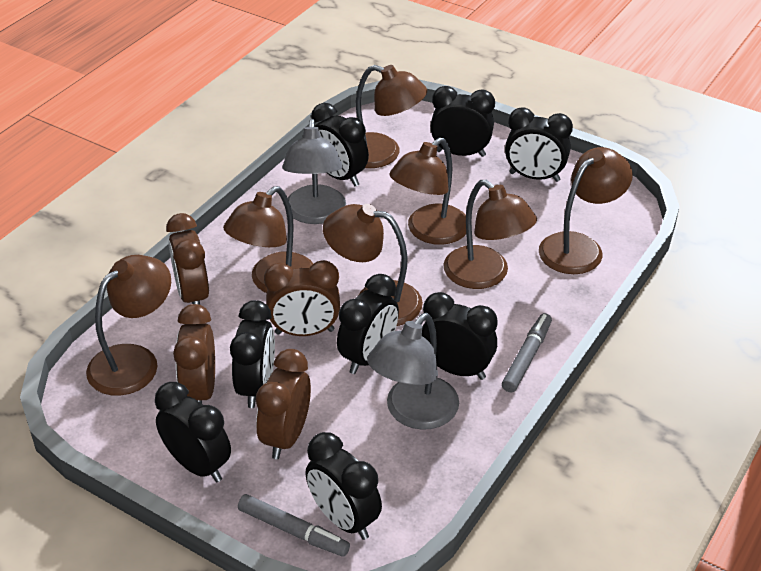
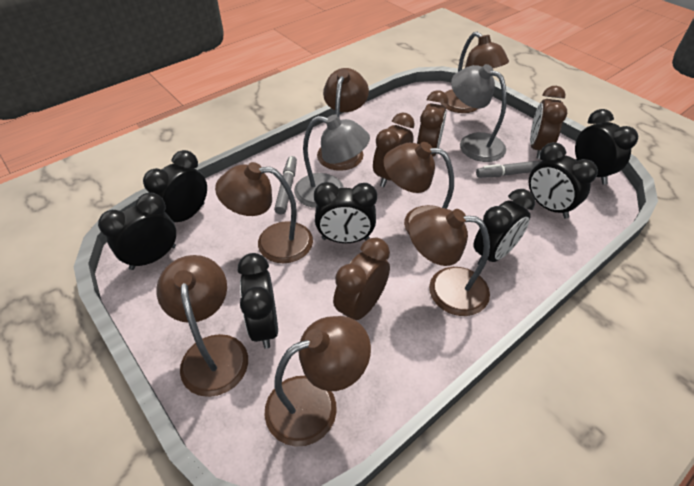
black clock: 8 -> 7

